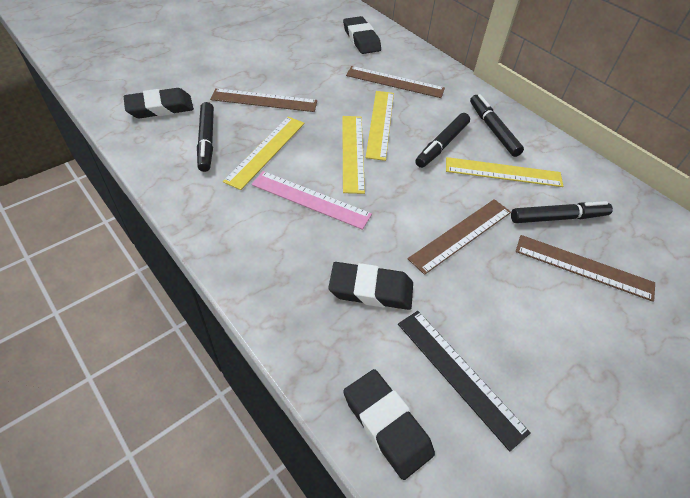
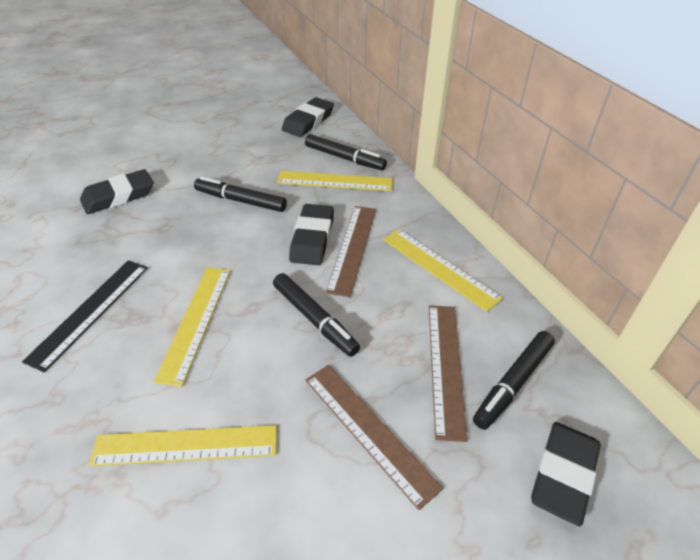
brown ruler: 4 -> 3
pink ruler: 1 -> 0

